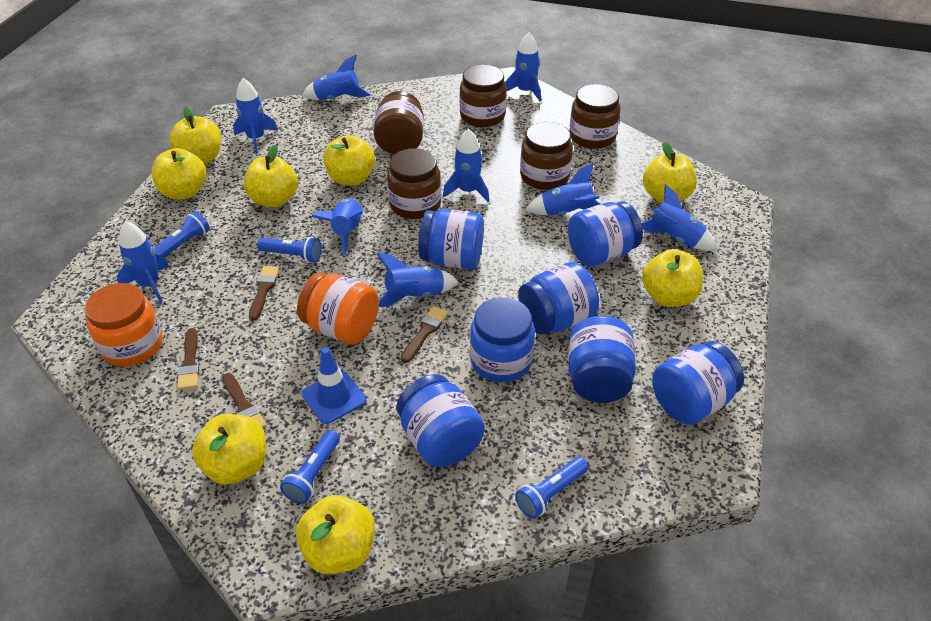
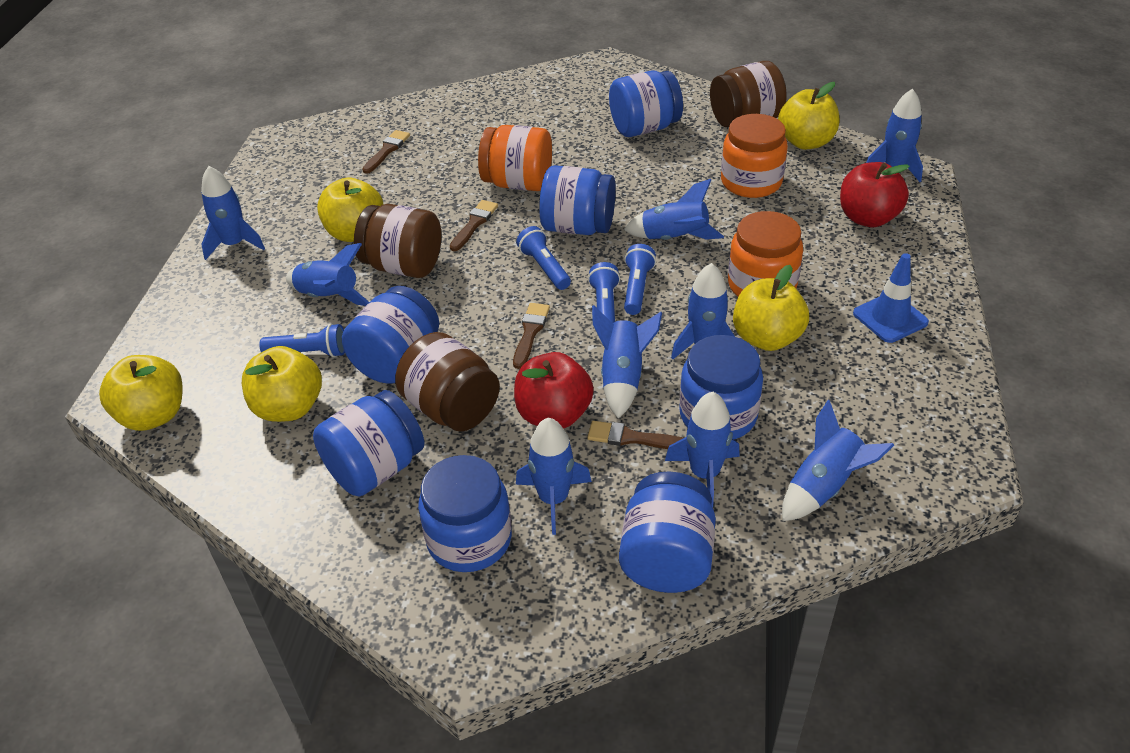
brown jar: 5 -> 3
orange jar: 2 -> 3
red apple: 0 -> 2
yellow apple: 8 -> 5

